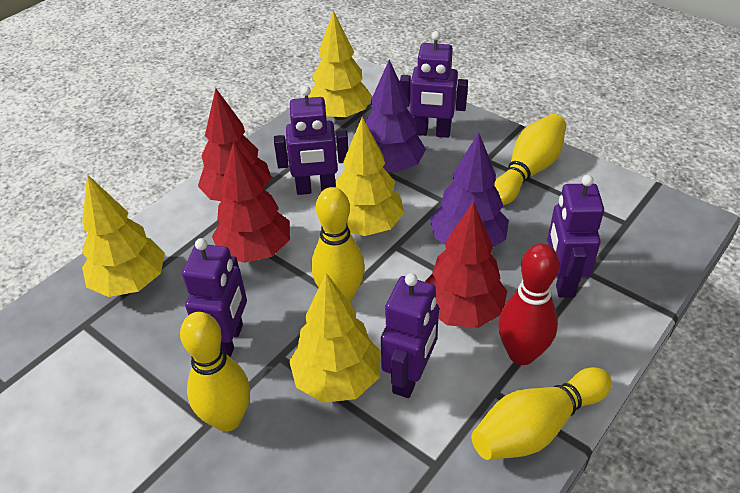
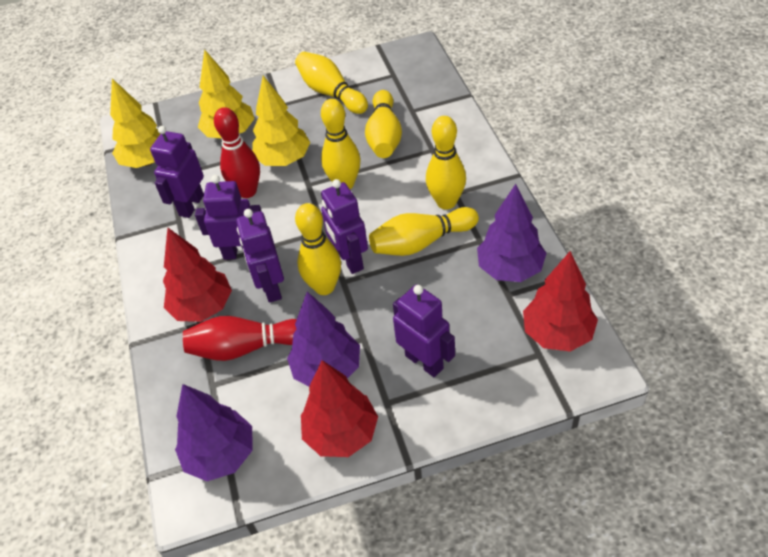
purple tree: 2 -> 3
red bowling pin: 1 -> 2
yellow bowling pin: 4 -> 6
yellow tree: 4 -> 3

